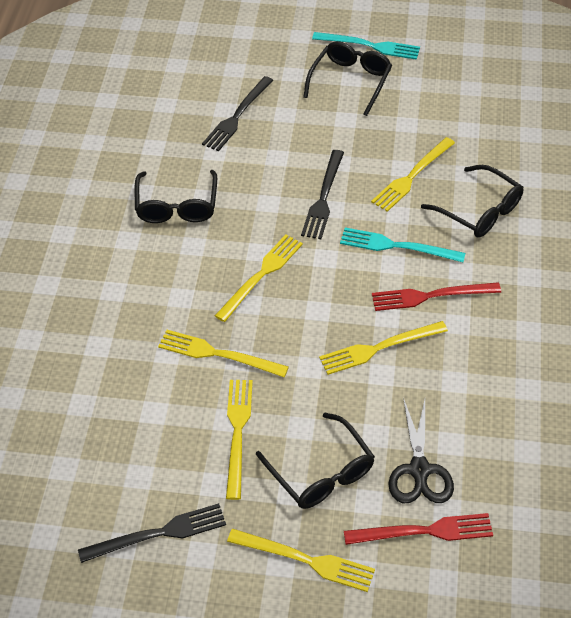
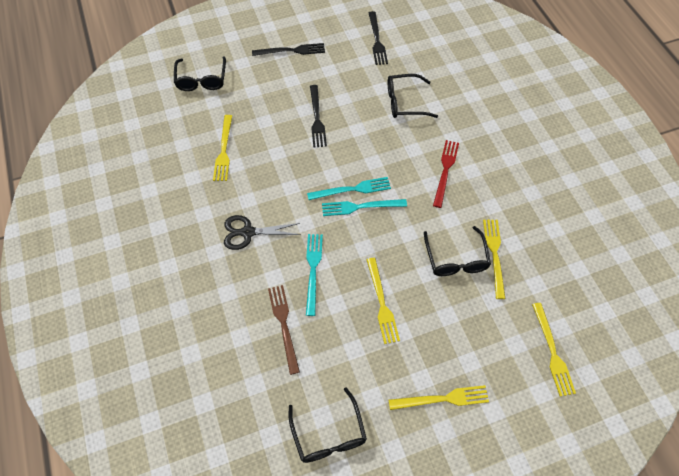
brown fork: 0 -> 1
red fork: 2 -> 1
turquoise fork: 2 -> 3
yellow fork: 6 -> 5

